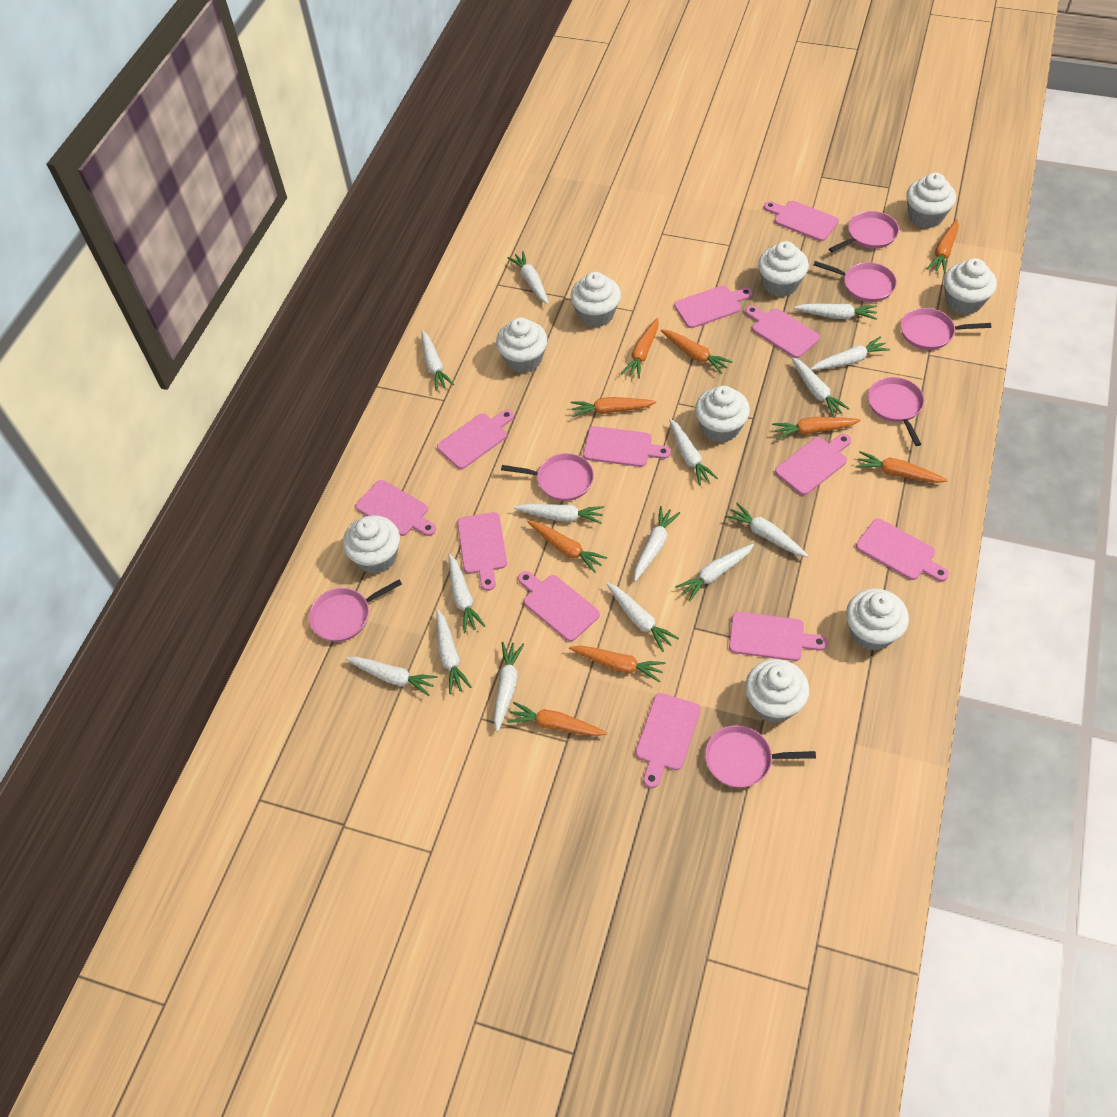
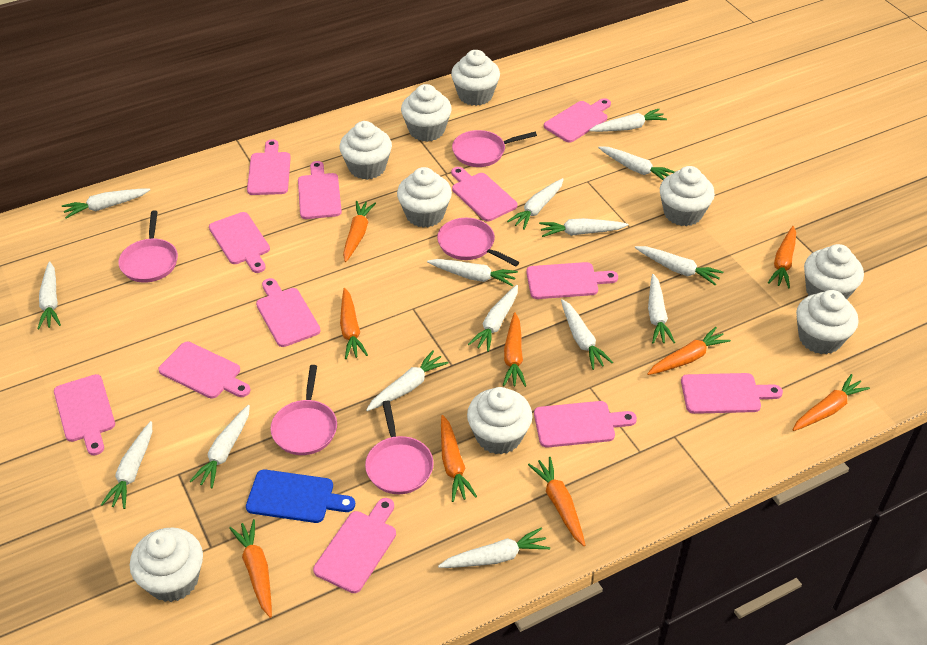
blue cutting board: 0 -> 1
pink pan: 7 -> 5

